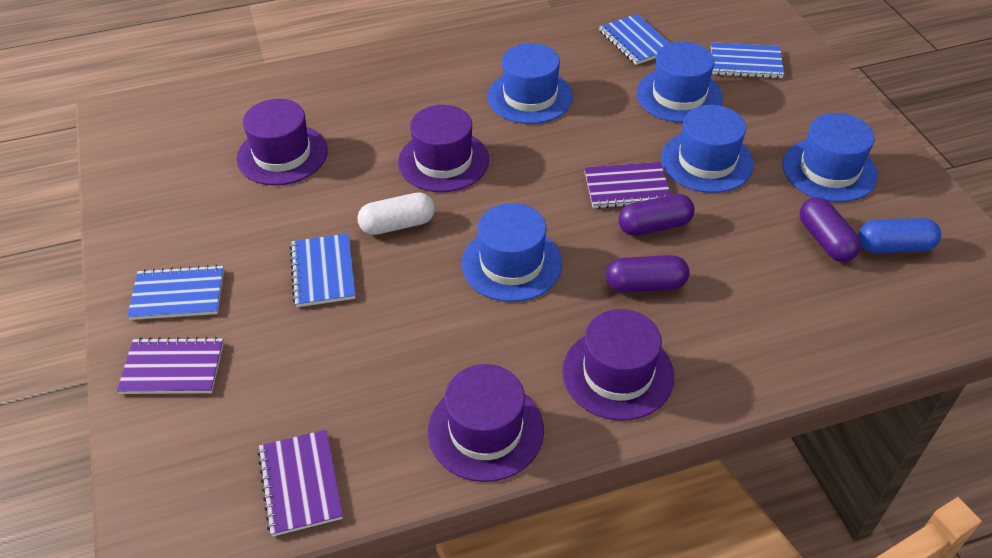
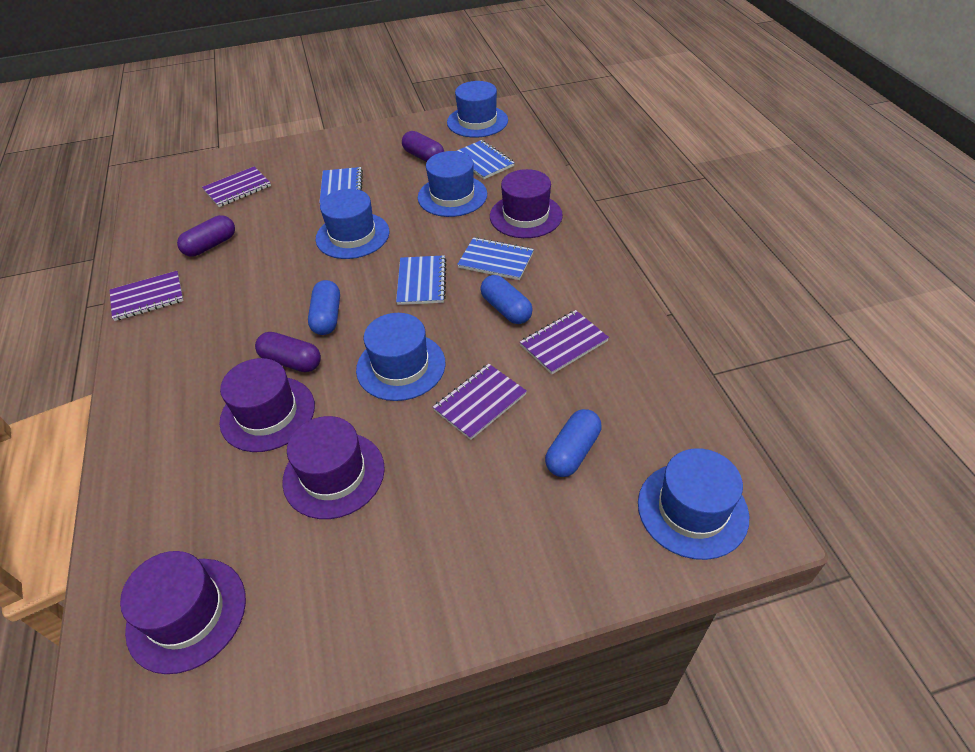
blue capsule: 1 -> 3
purple notebook: 3 -> 4
white capsule: 1 -> 0

